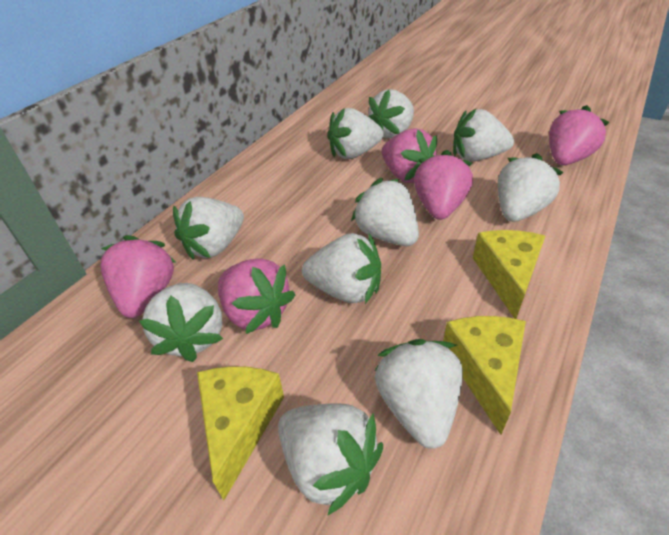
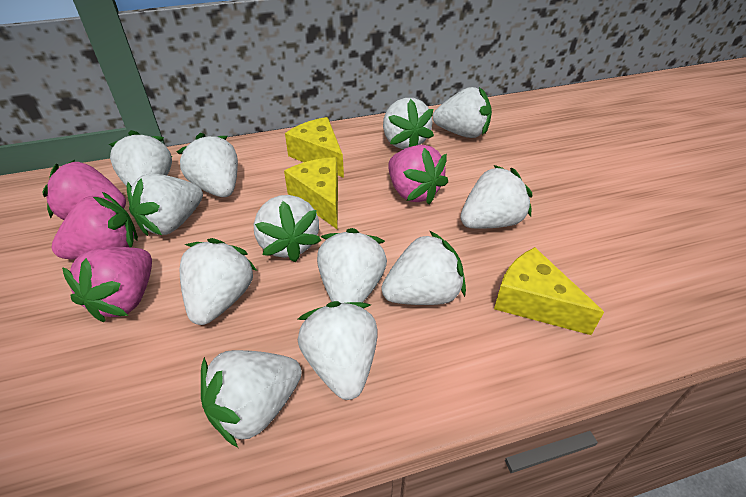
pink strawberry: 5 -> 4
white strawberry: 10 -> 12

